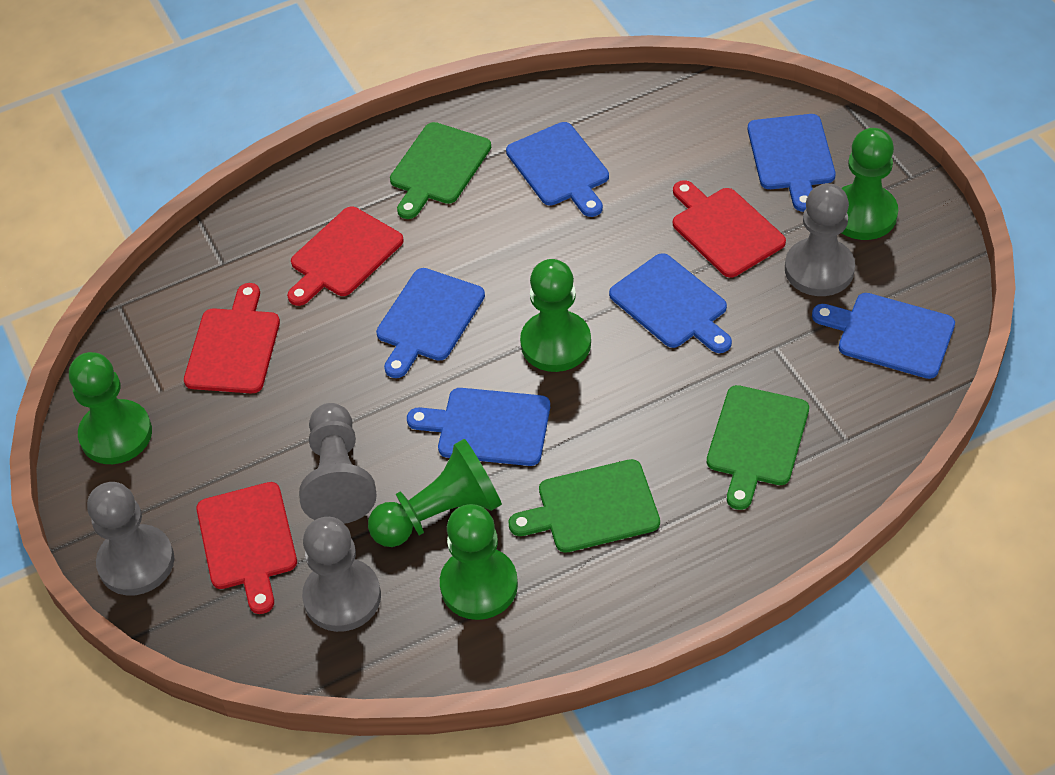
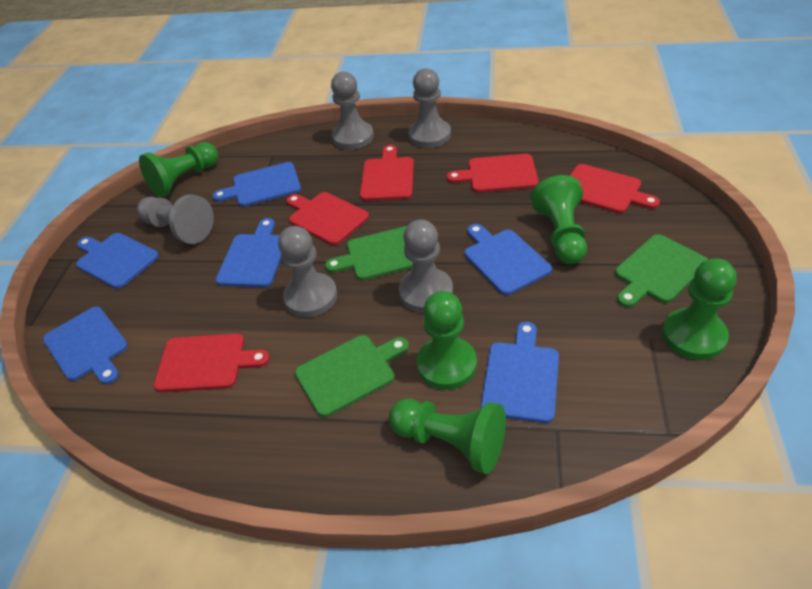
grey pawn: 4 -> 5
red cutting board: 4 -> 5

